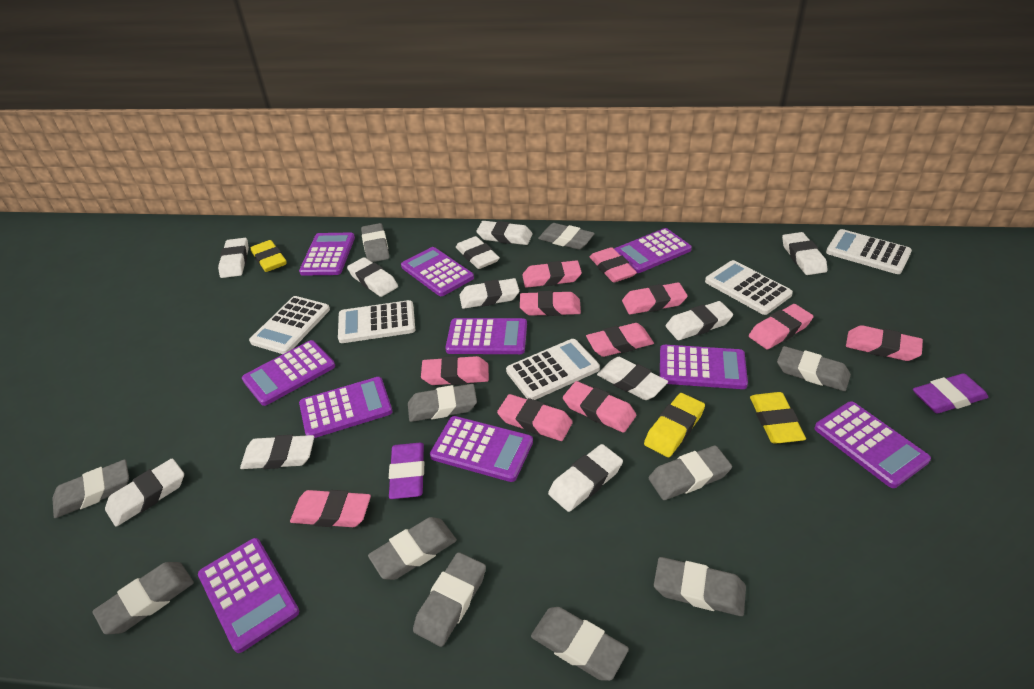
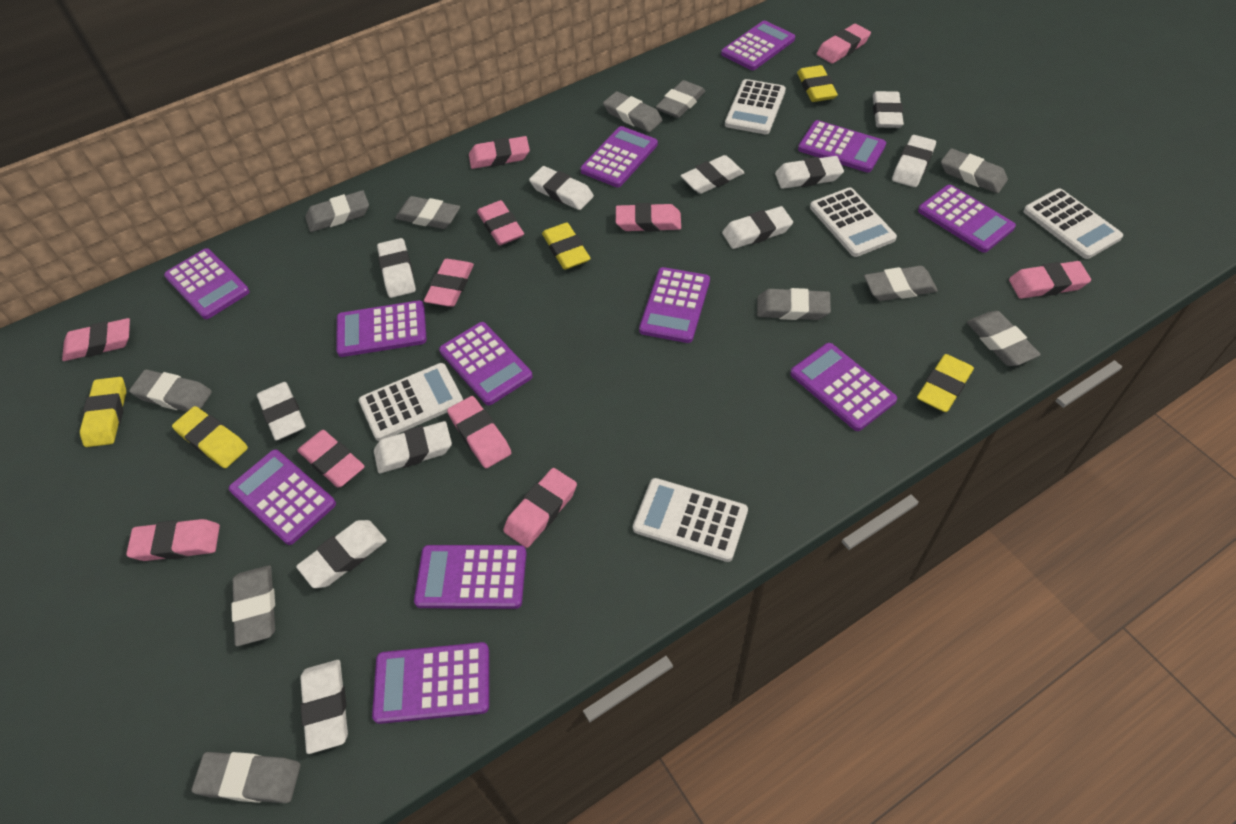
purple calculator: 10 -> 12
purple eraser: 2 -> 0
yellow eraser: 3 -> 5

